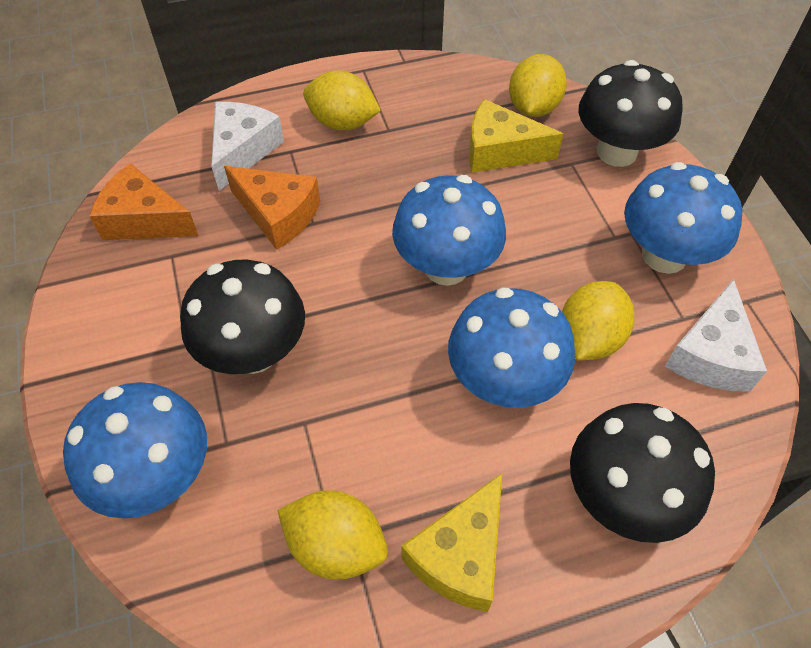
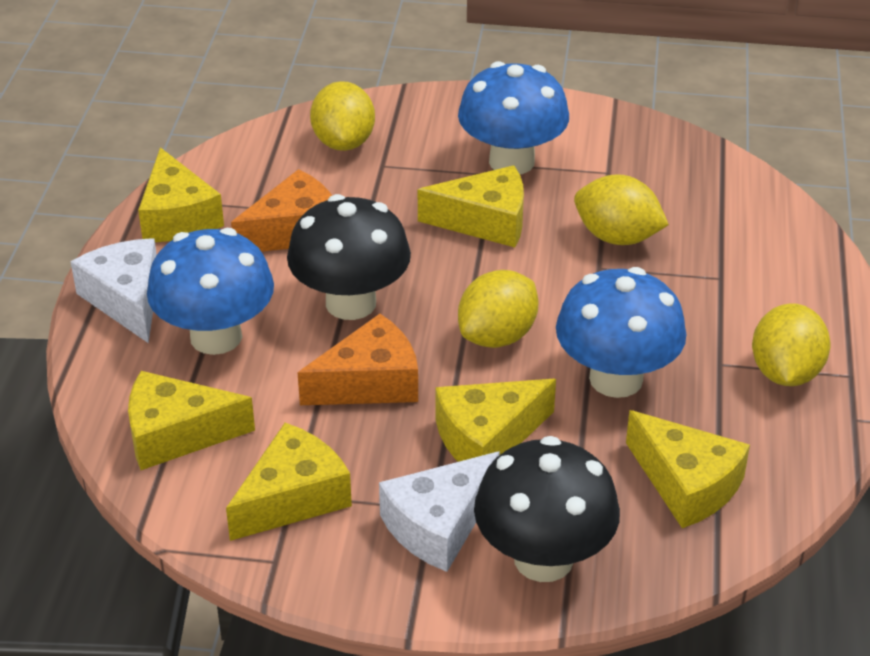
black mushroom: 3 -> 2
blue mushroom: 4 -> 3
yellow cheese: 2 -> 6

